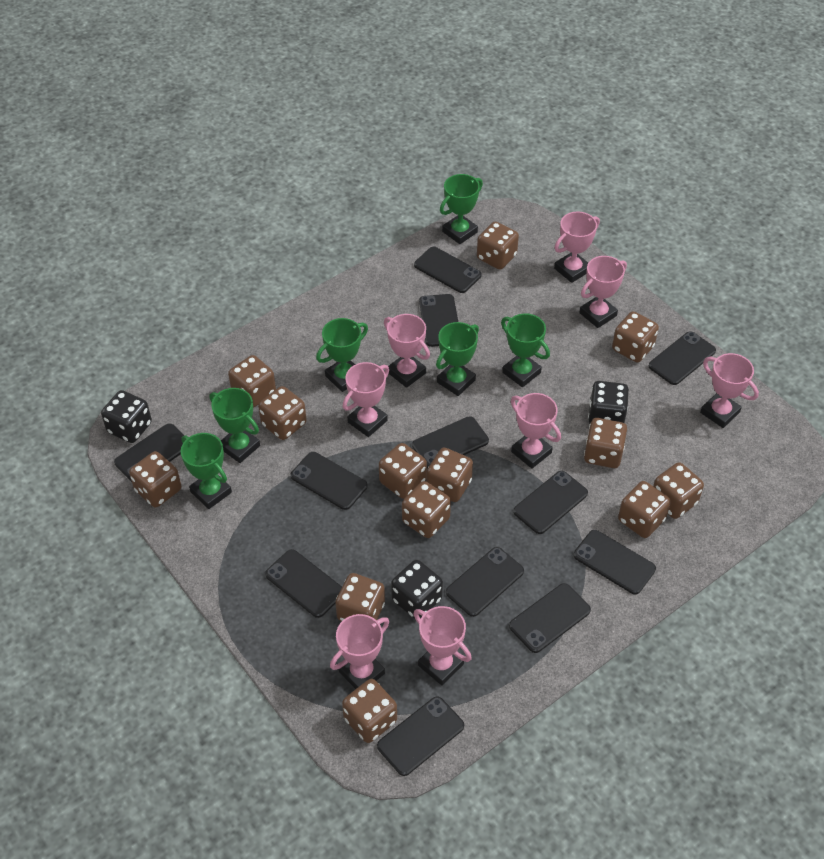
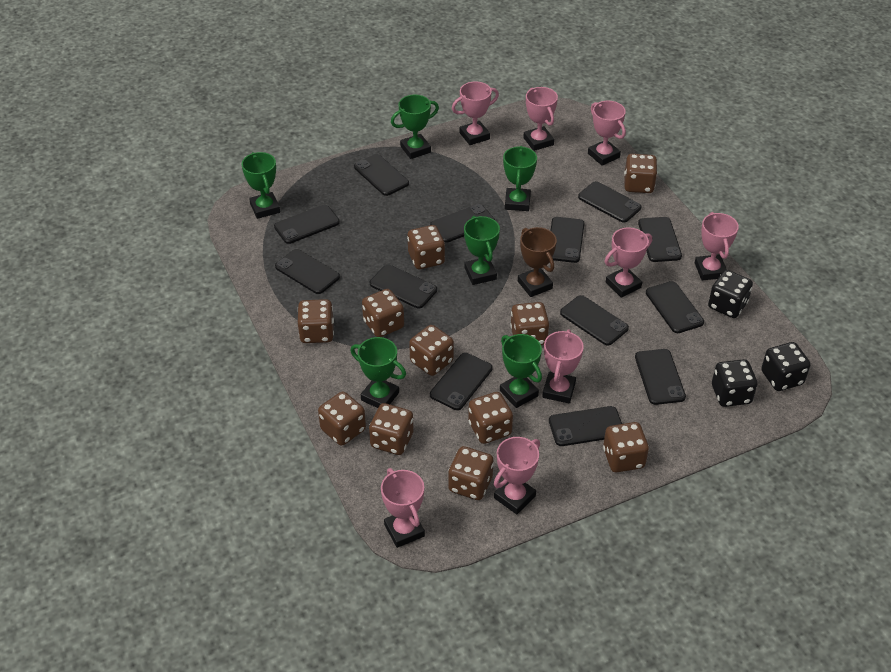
black phone: 12 -> 13
brown dice: 13 -> 11
brown trophy: 0 -> 1

